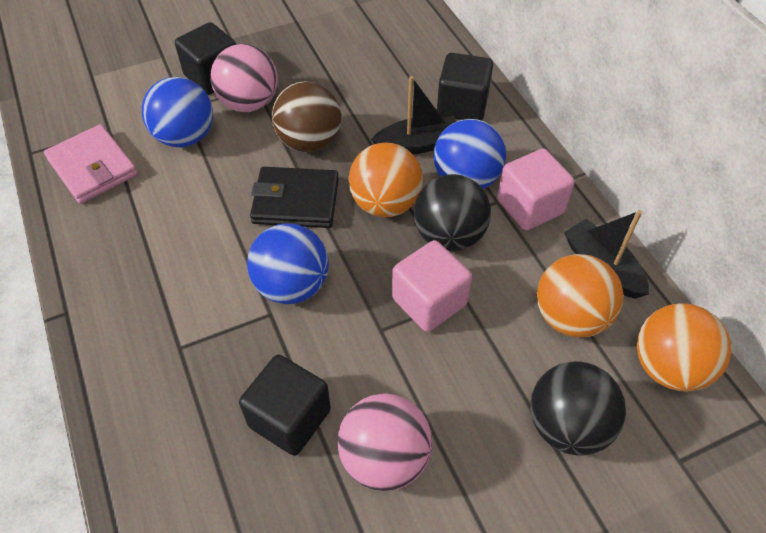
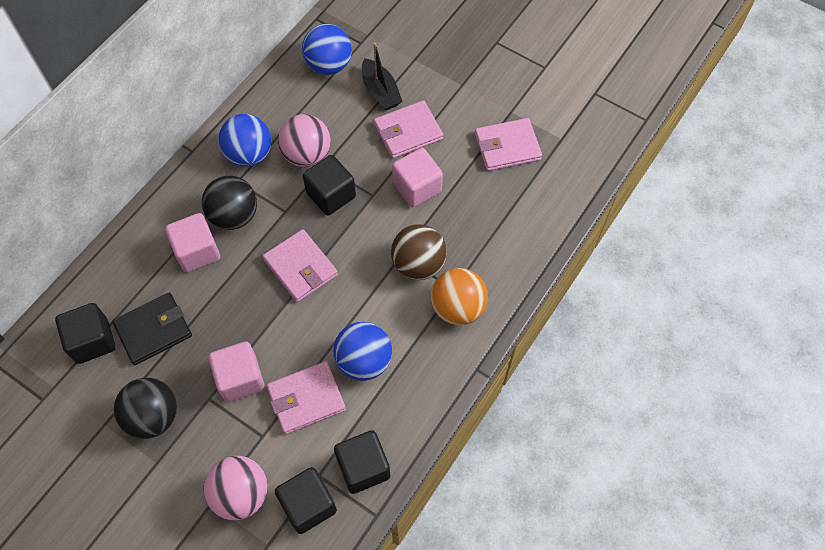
black boat: 2 -> 1
black cube: 3 -> 4
orange ball: 3 -> 1
pink cube: 2 -> 3
pink wallet: 1 -> 4

